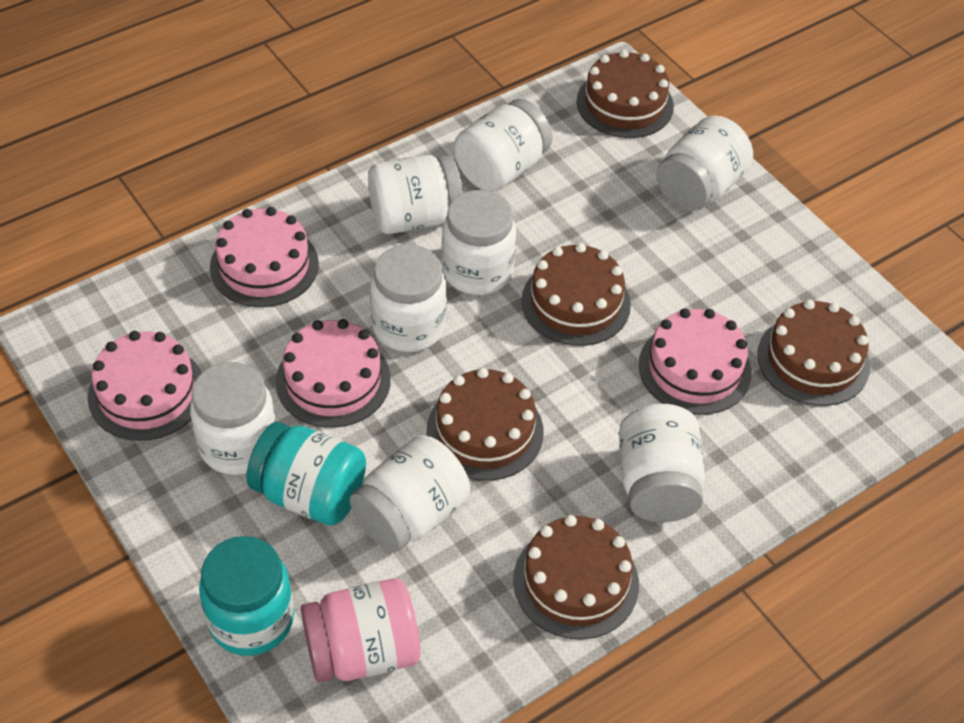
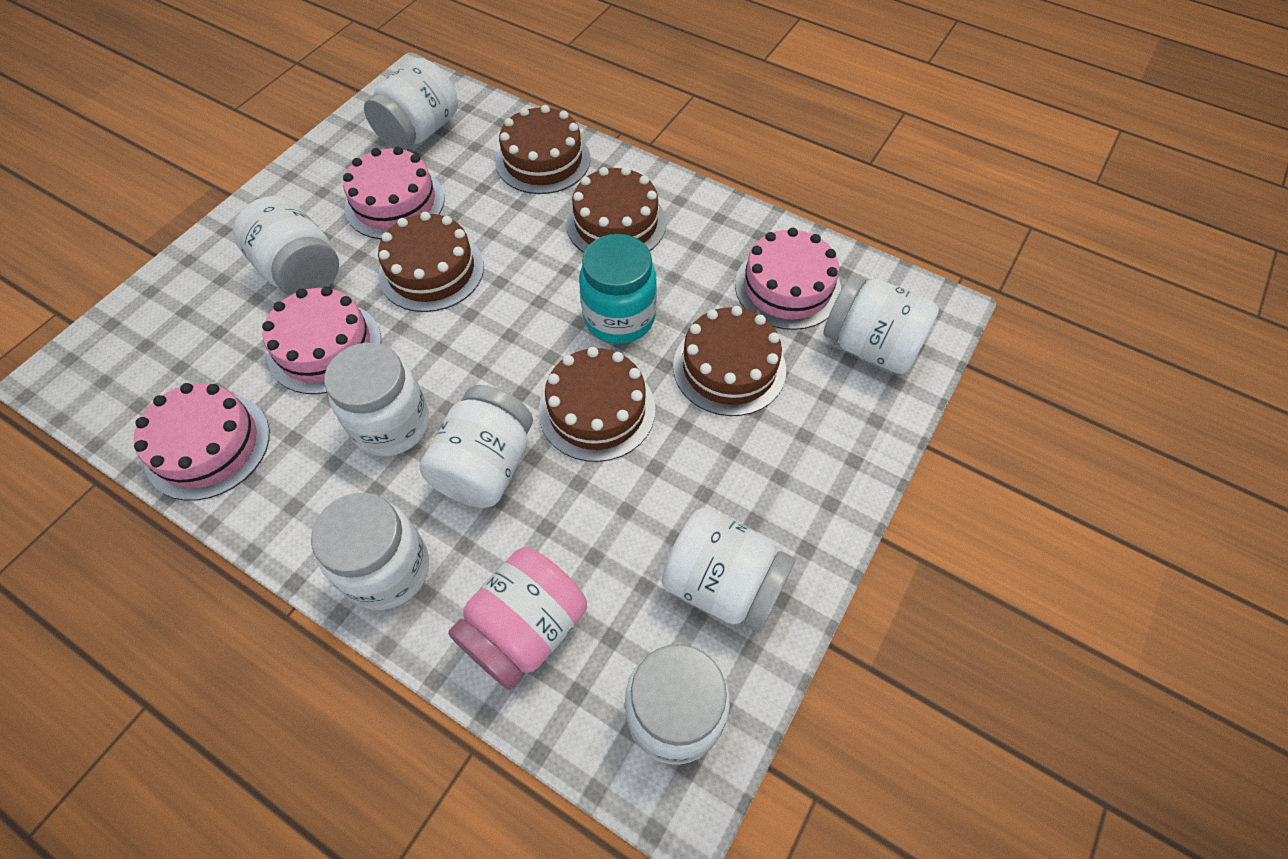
turquoise jar: 2 -> 1

